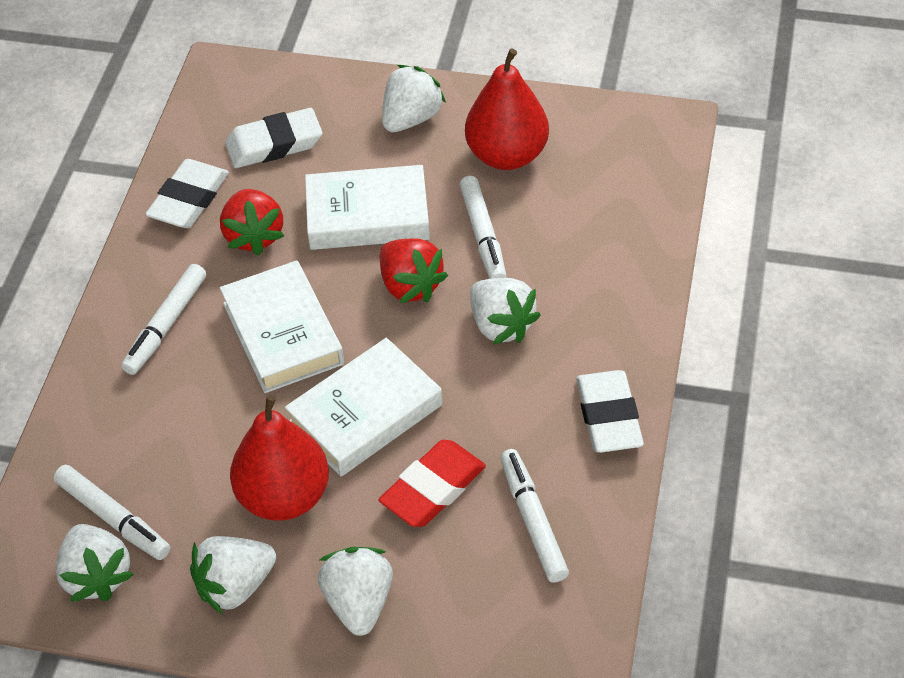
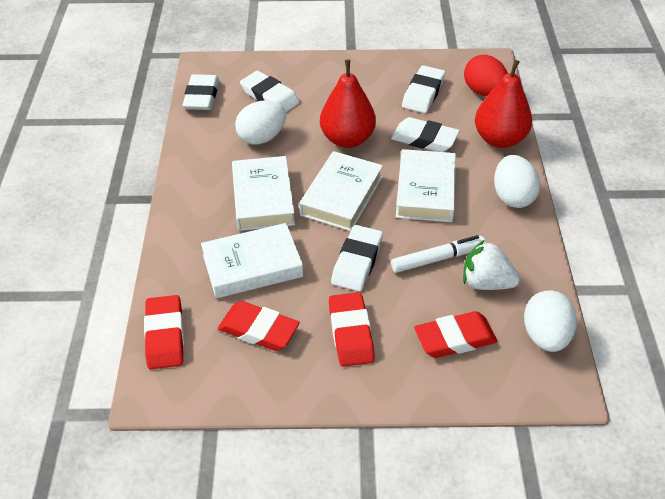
red egg: 0 -> 1
red eraser: 1 -> 4
red strawberry: 2 -> 0
white book: 3 -> 4
white egg: 0 -> 3
white eraser: 3 -> 5
white marker: 4 -> 1
white strawberry: 5 -> 1

